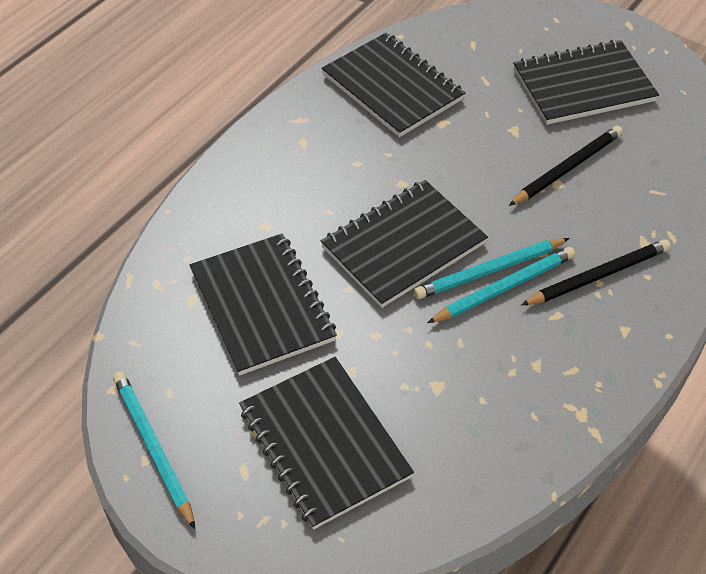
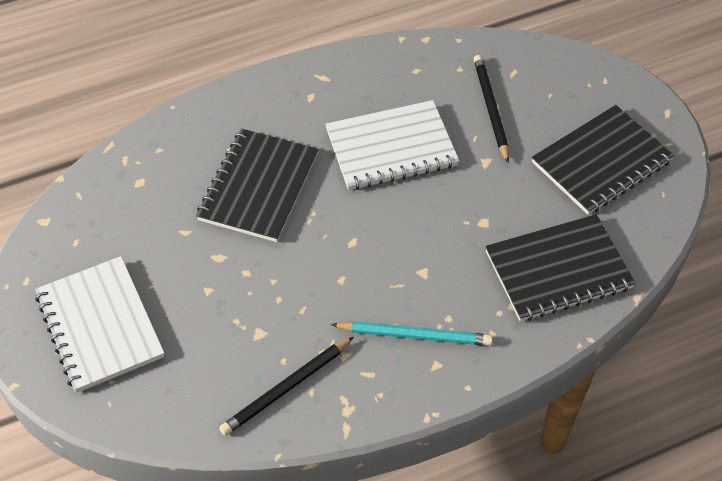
black notebook: 5 -> 3
turquoise pencil: 3 -> 1
white notebook: 0 -> 2

